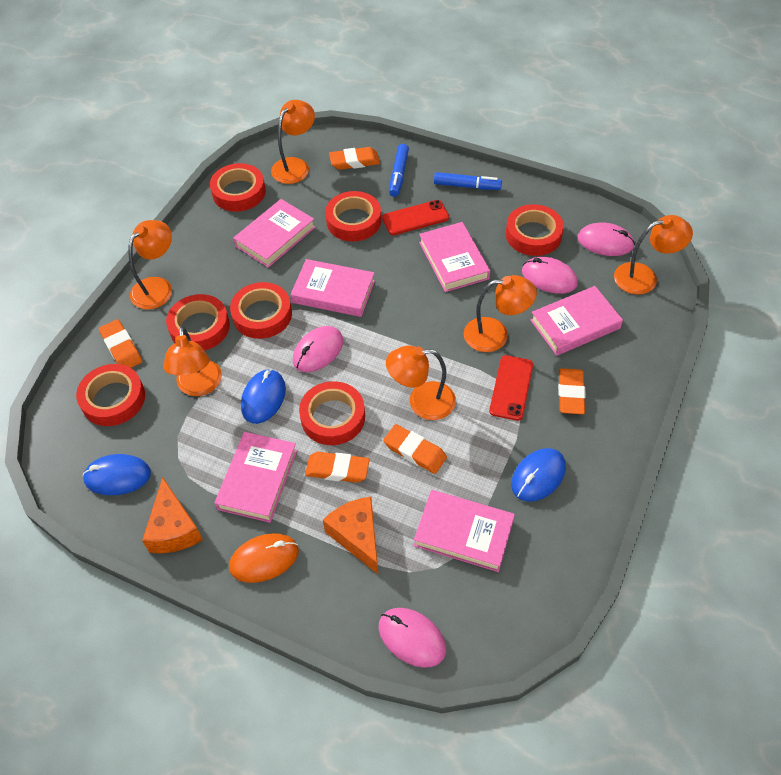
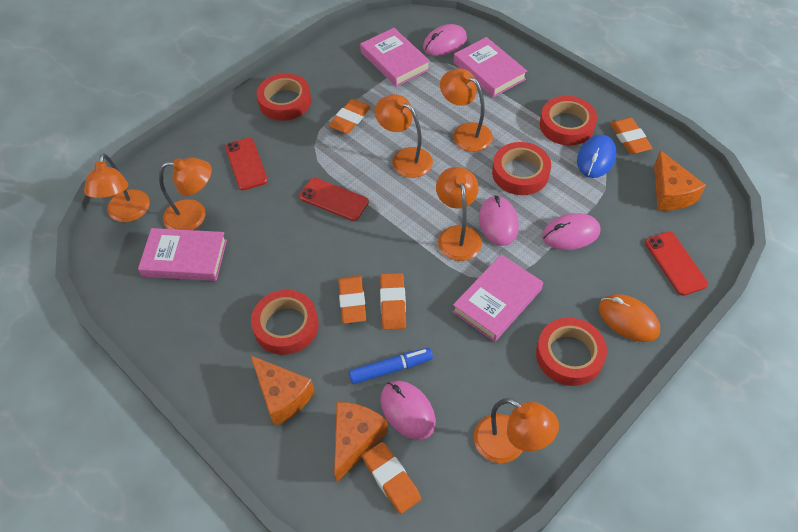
blue marker: 2 -> 1
blue mouse: 3 -> 1
orange cheese: 2 -> 3
pink book: 6 -> 4
red phone: 2 -> 3
red tape: 7 -> 5

